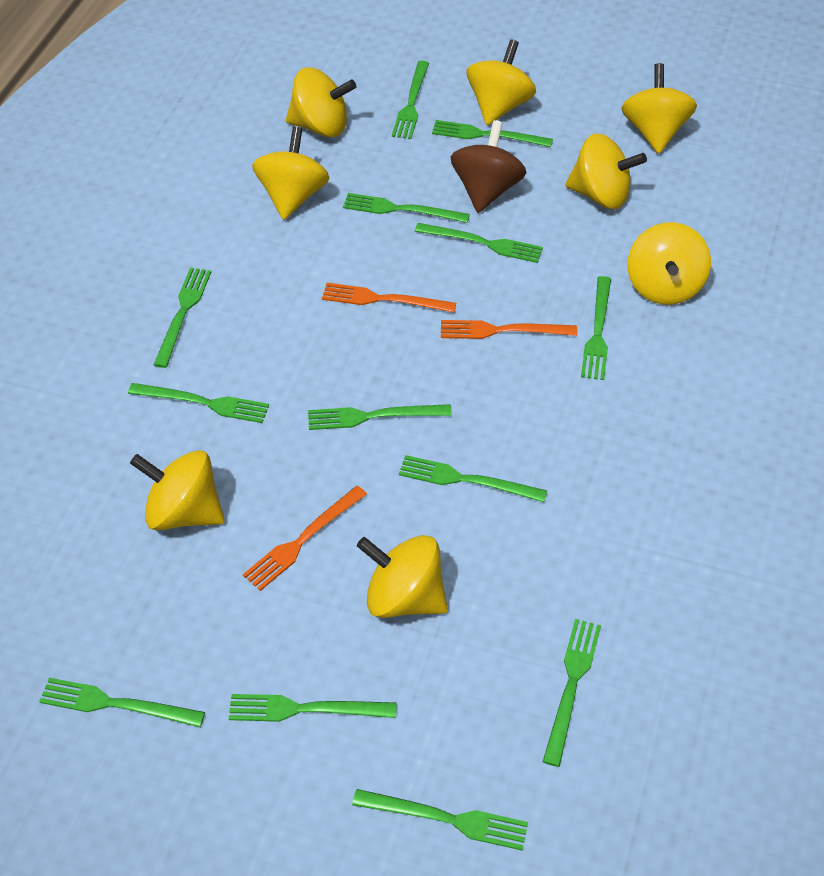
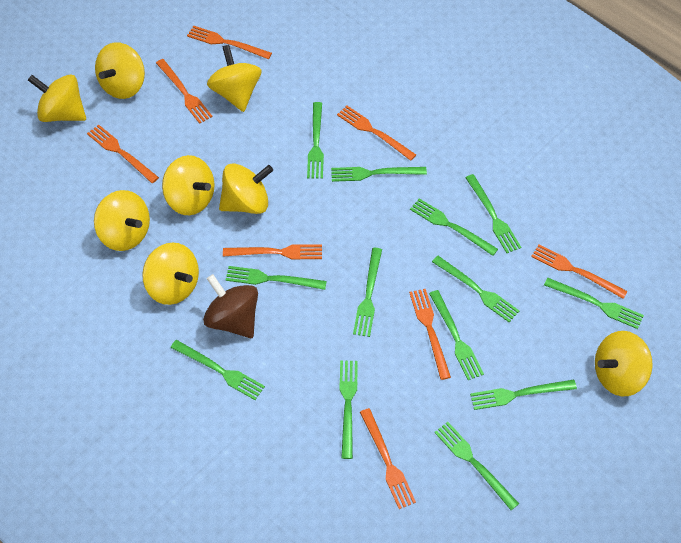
orange fork: 3 -> 8

